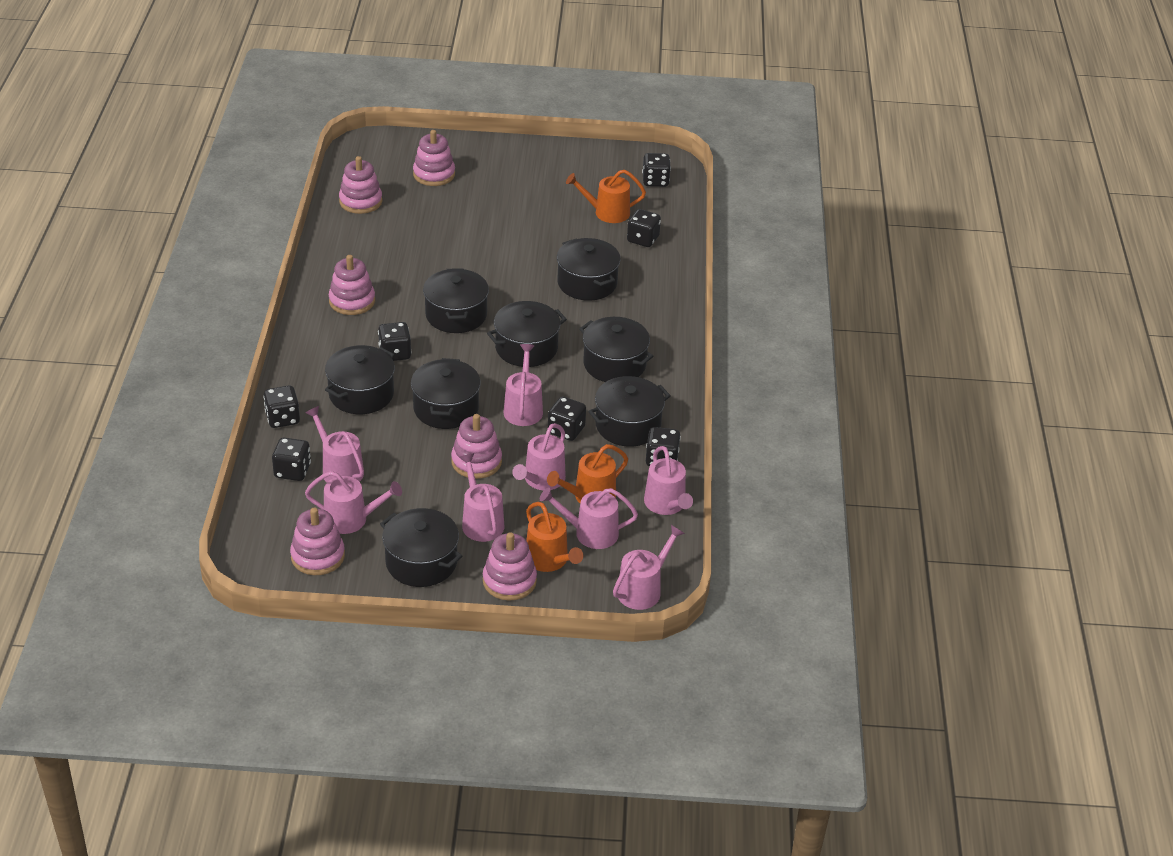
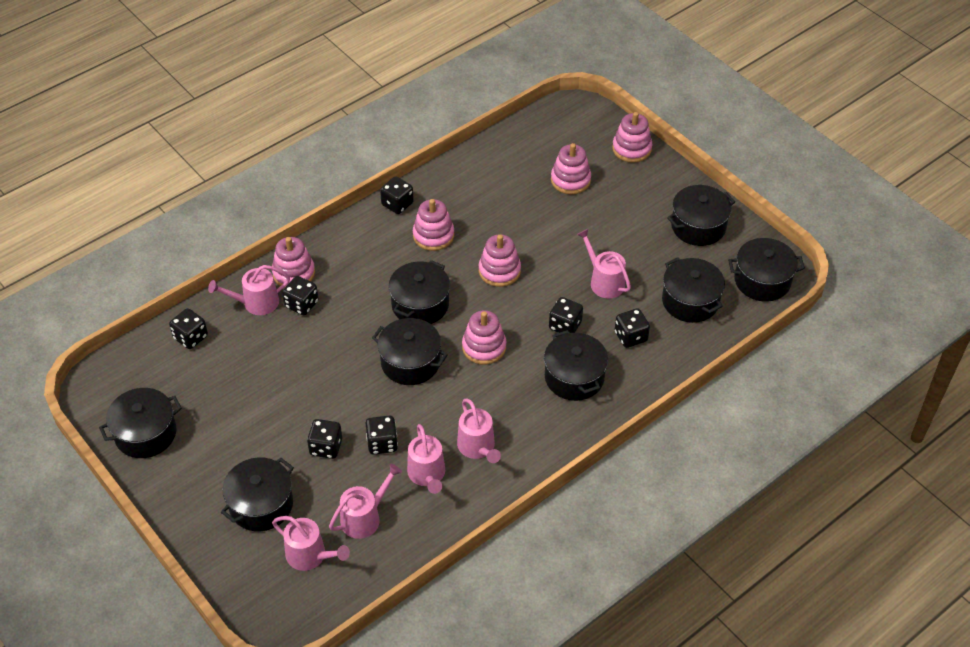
orange watering can: 3 -> 0
pink watering can: 8 -> 6

